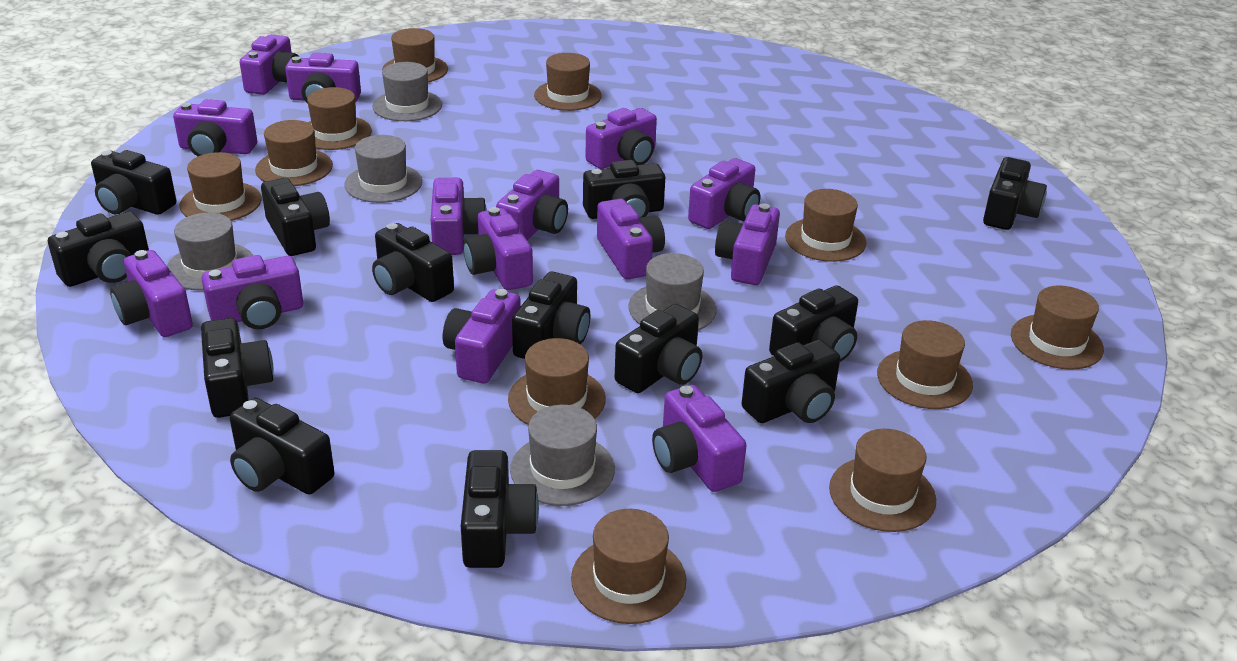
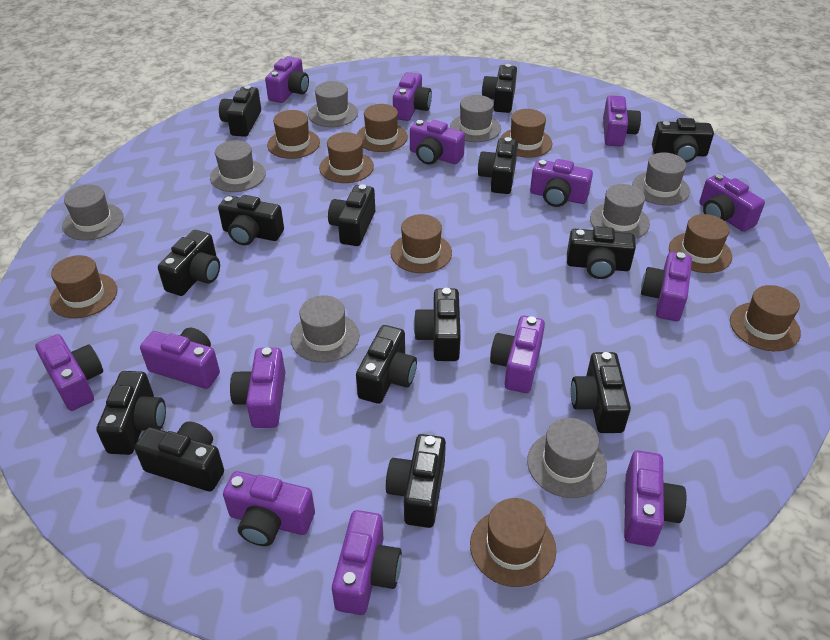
black camera: 13 -> 14
brown hat: 11 -> 9
grey hat: 5 -> 8

